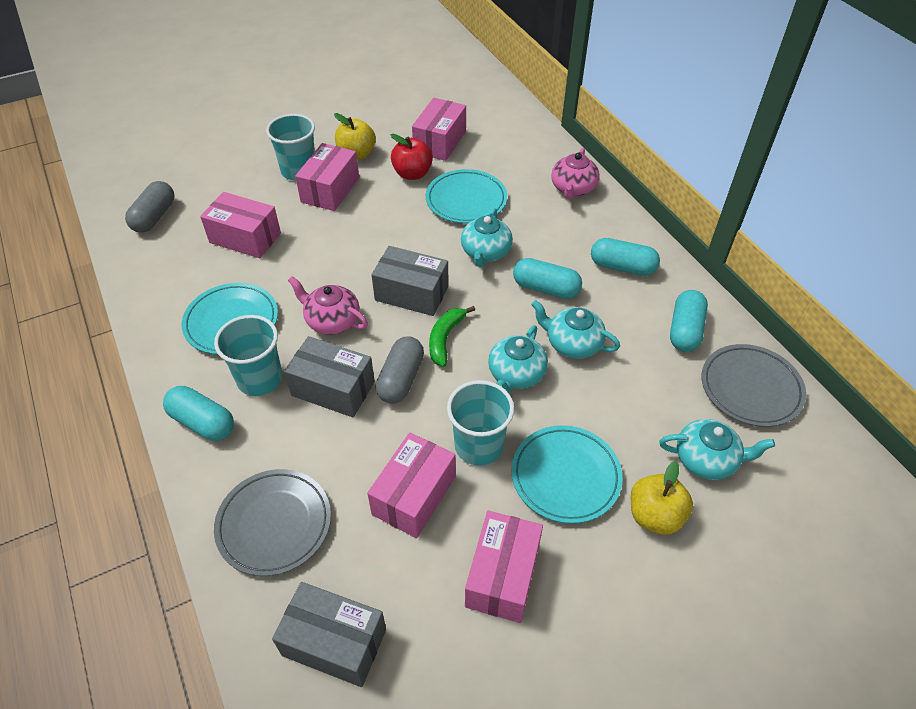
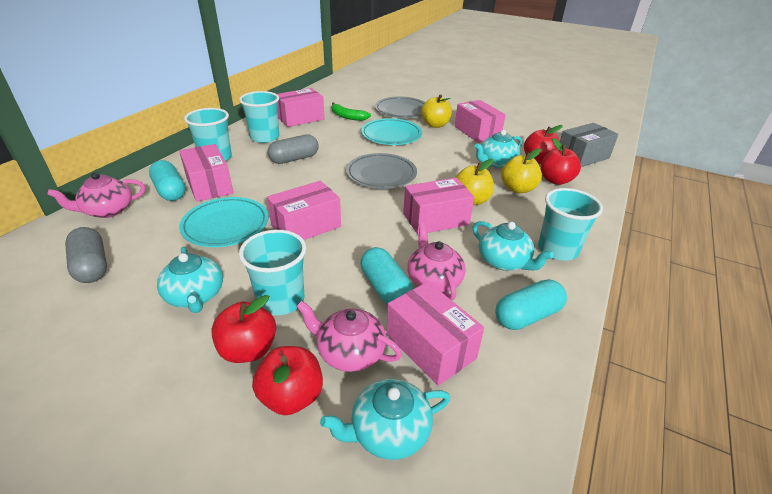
grey box: 3 -> 1
pink box: 5 -> 6
pink teapot: 2 -> 3
red apple: 1 -> 4
turquoise capsule: 4 -> 3
turquoise cup: 3 -> 4
turquoise plate: 3 -> 2
yellow apple: 2 -> 3

